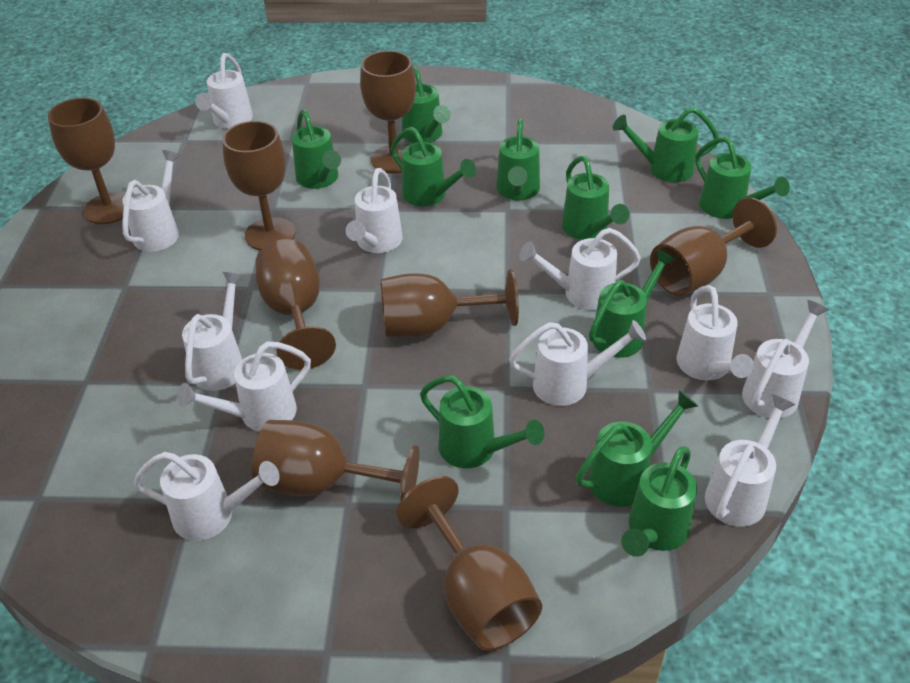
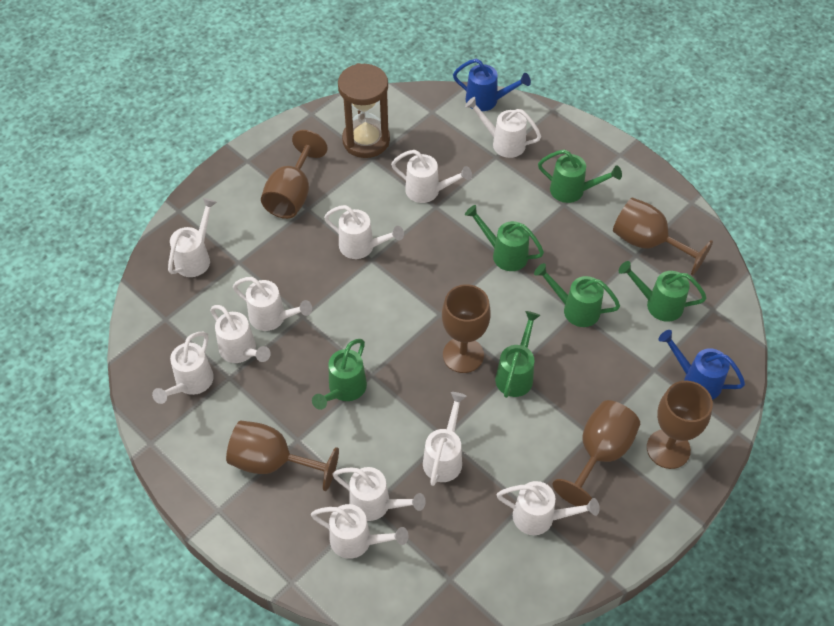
blue watering can: 0 -> 2
brown goblet: 8 -> 6
brown hourglass: 0 -> 1
green watering can: 11 -> 6

